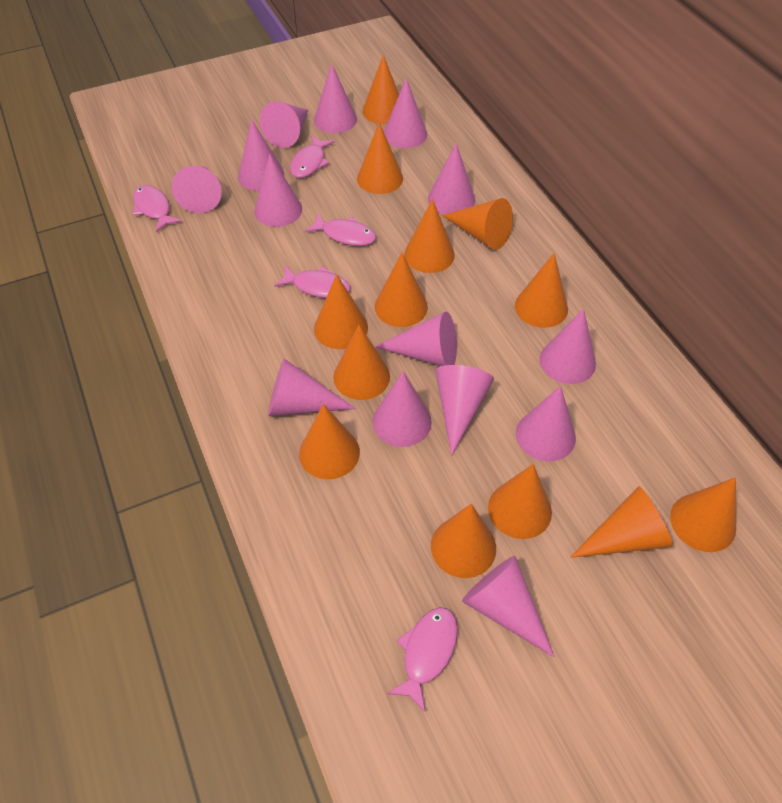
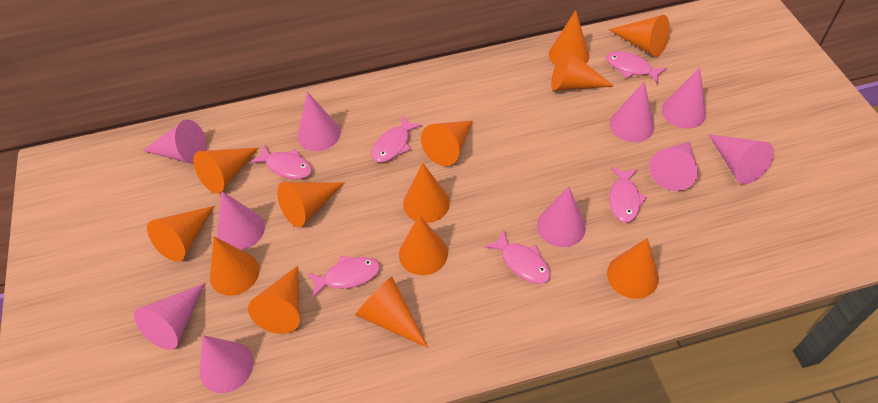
pink cone: 14 -> 10
pink fish: 5 -> 6

